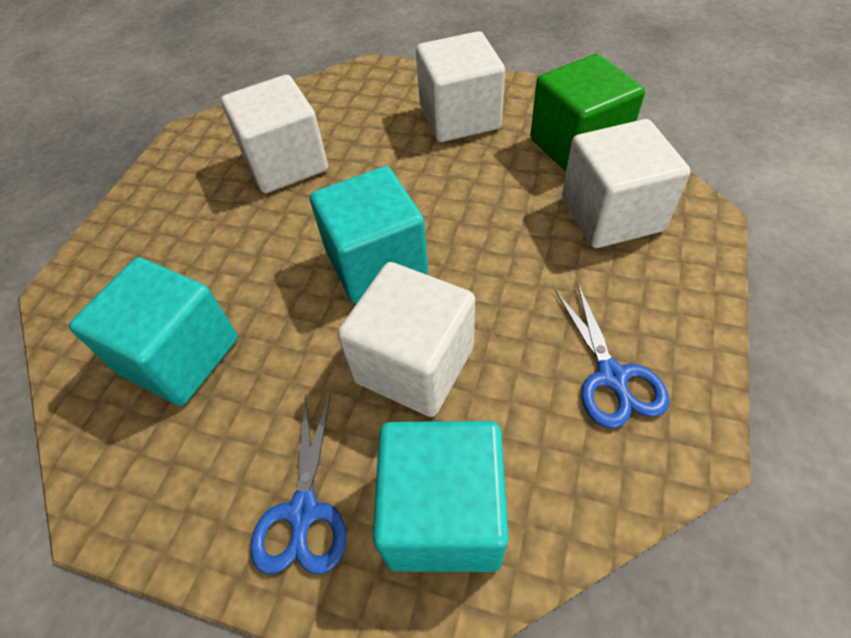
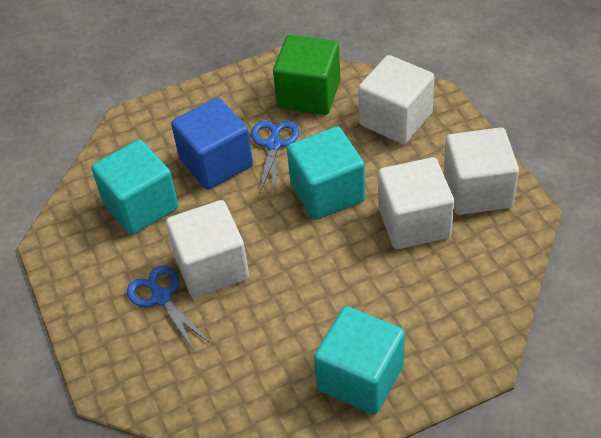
blue cube: 0 -> 1

